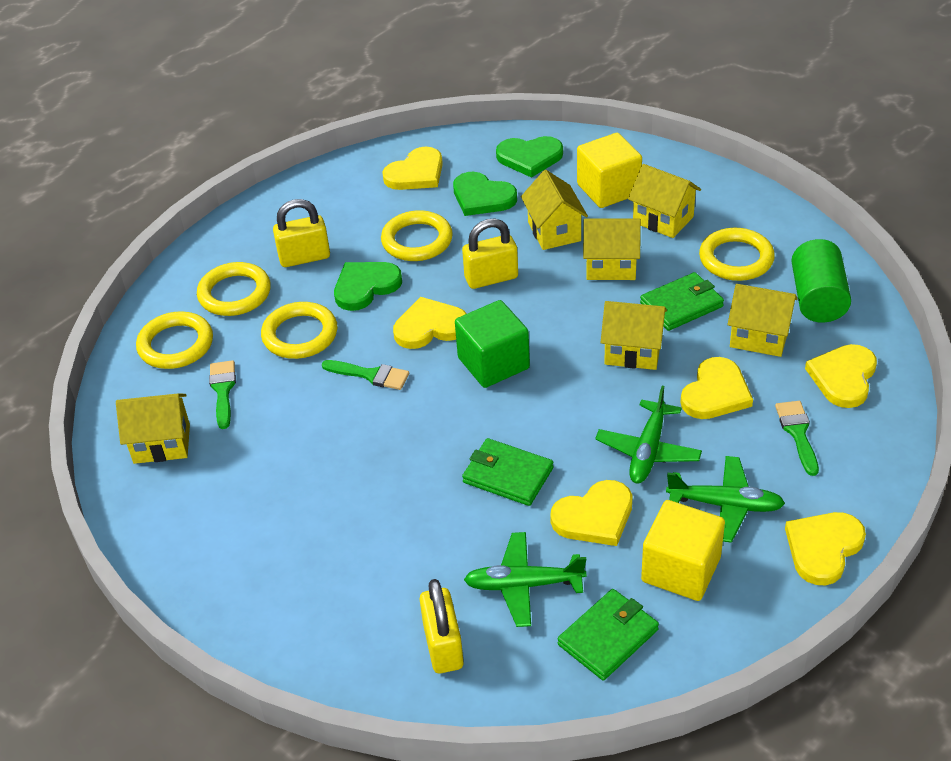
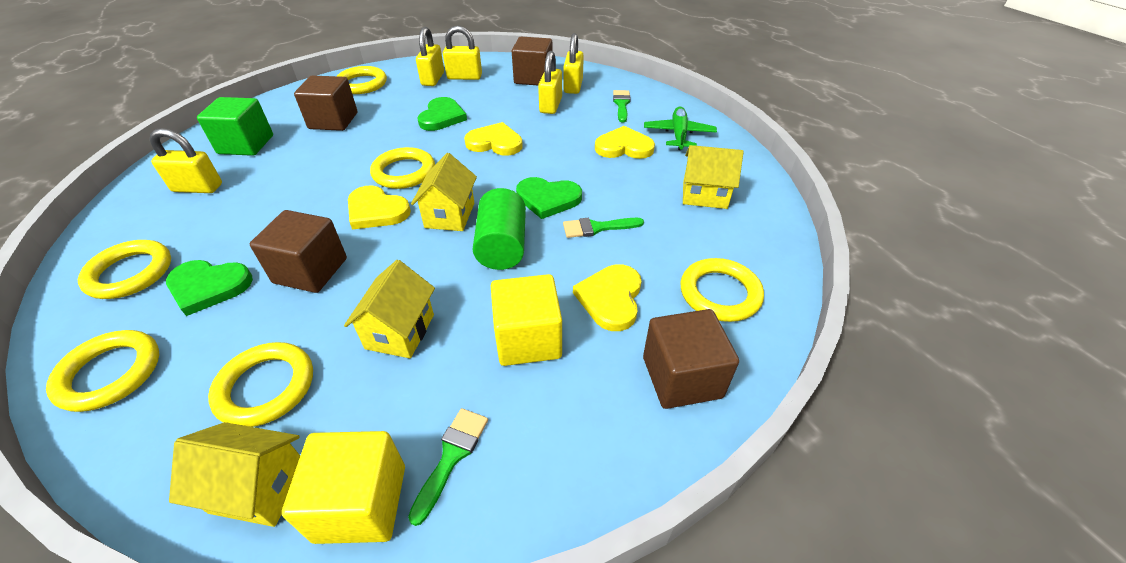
brown cube: 0 -> 4
green plane: 3 -> 1
green wallet: 3 -> 0
yellow heart: 6 -> 4
yellow house: 6 -> 4
yellow padlock: 3 -> 5
yellow ring: 5 -> 6

